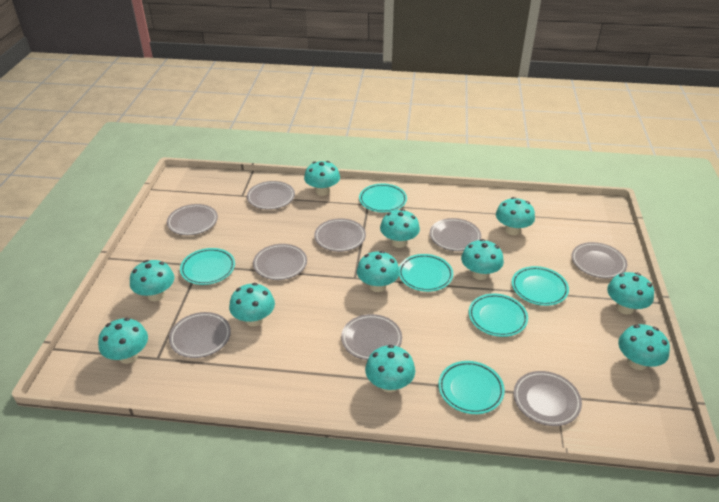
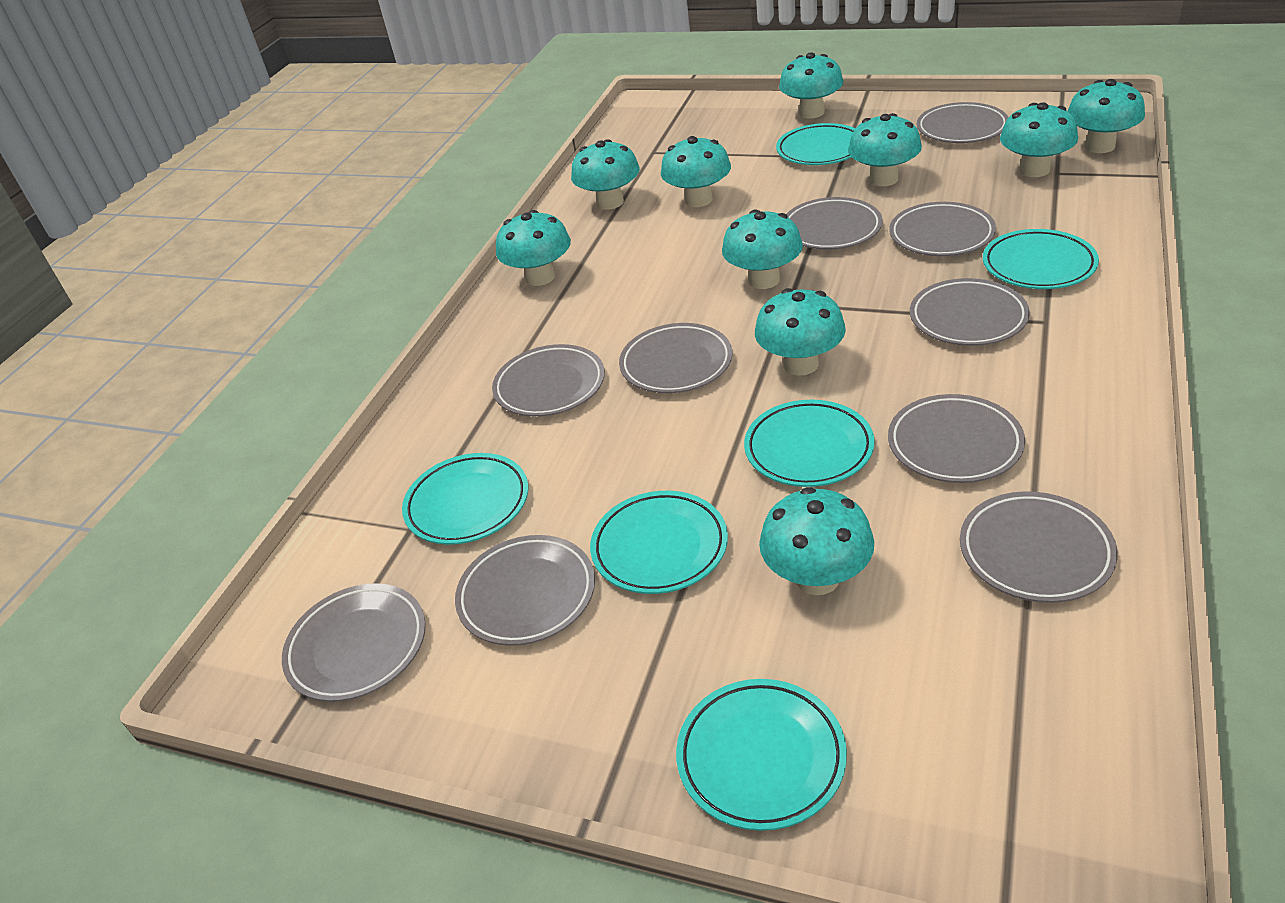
grey plate: 9 -> 10
turquoise mushroom: 11 -> 10

